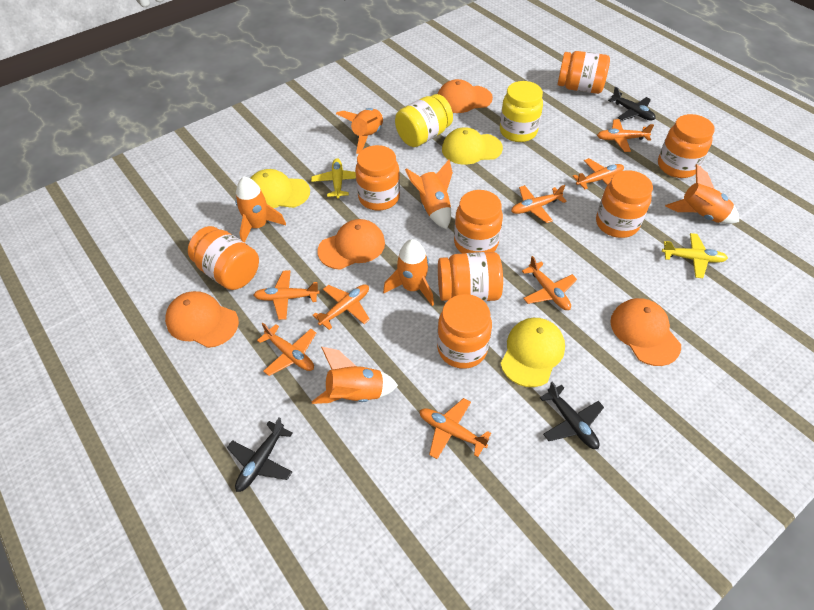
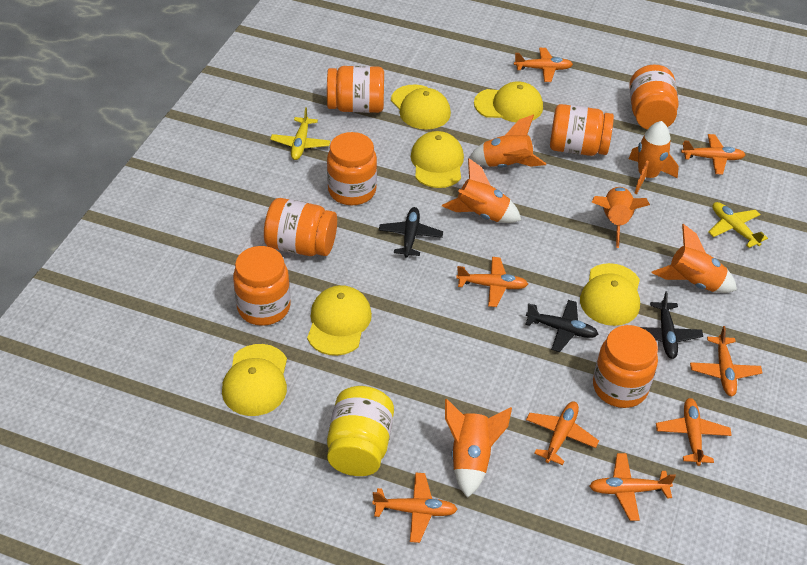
orange cap: 4 -> 0
orange jar: 8 -> 7
yellow cap: 3 -> 6
yellow jar: 2 -> 1

